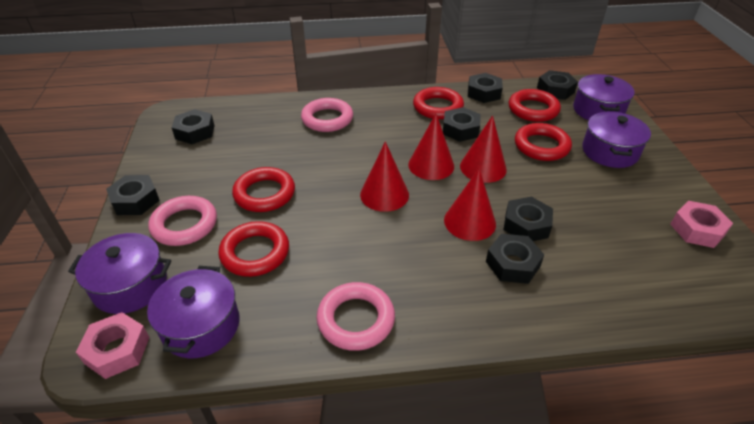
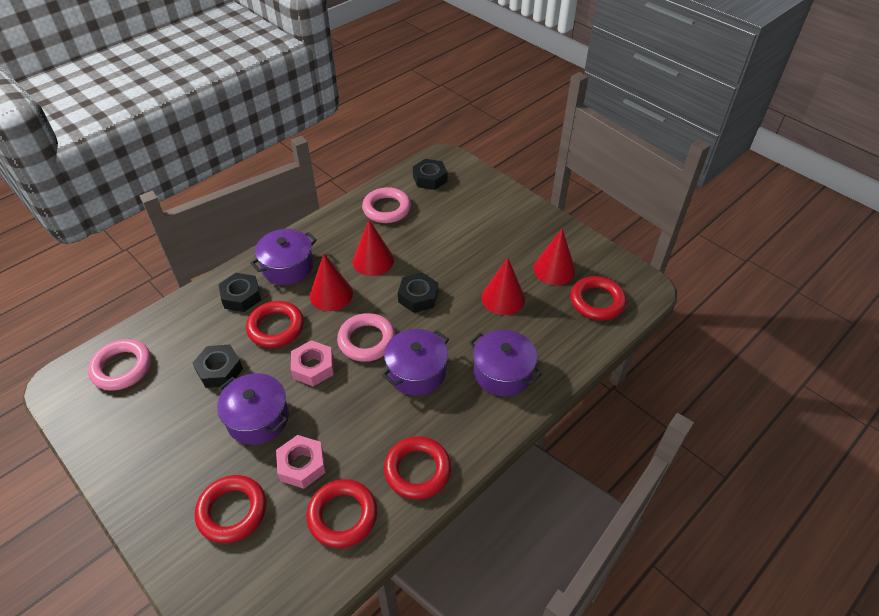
black nut: 7 -> 4

